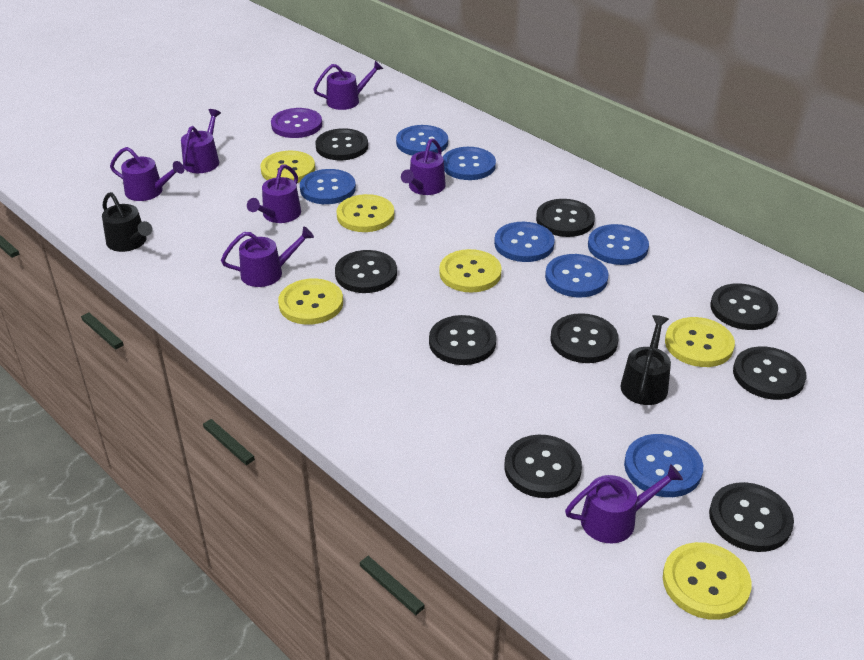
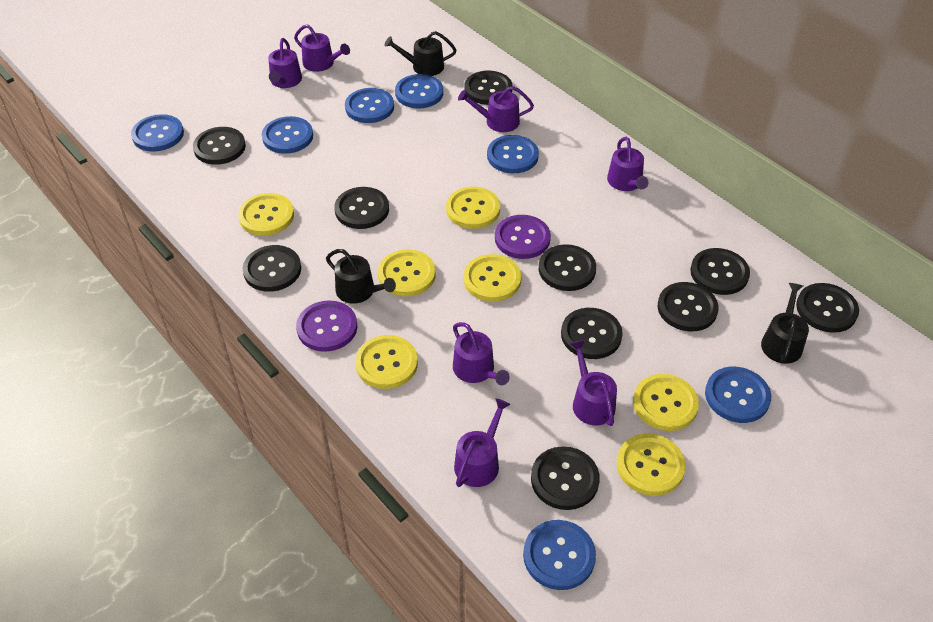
black button: 9 -> 10
black watering can: 2 -> 3
purple button: 1 -> 2
yellow button: 6 -> 7

